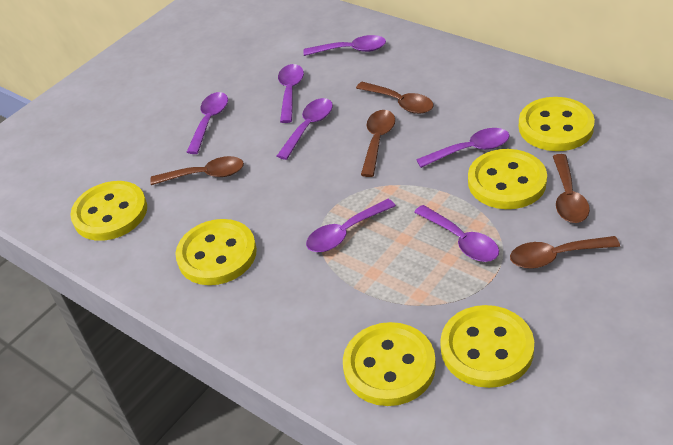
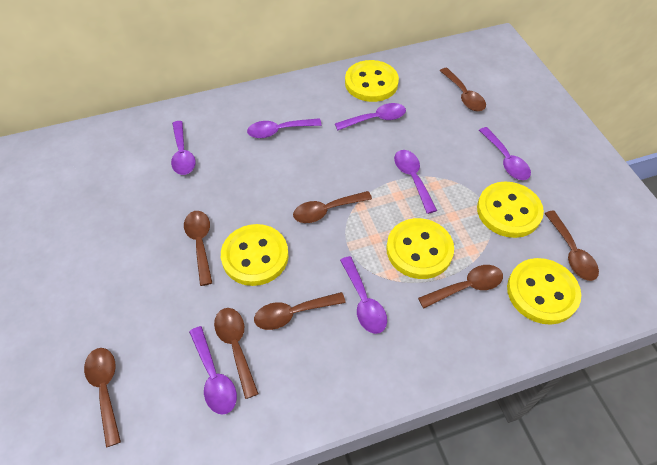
brown spoon: 5 -> 8
yellow button: 6 -> 5

